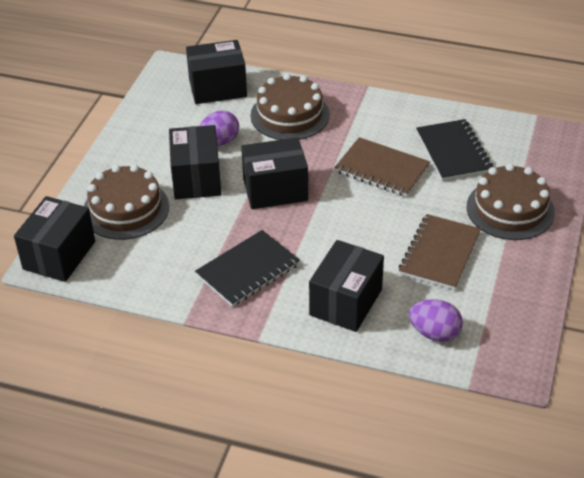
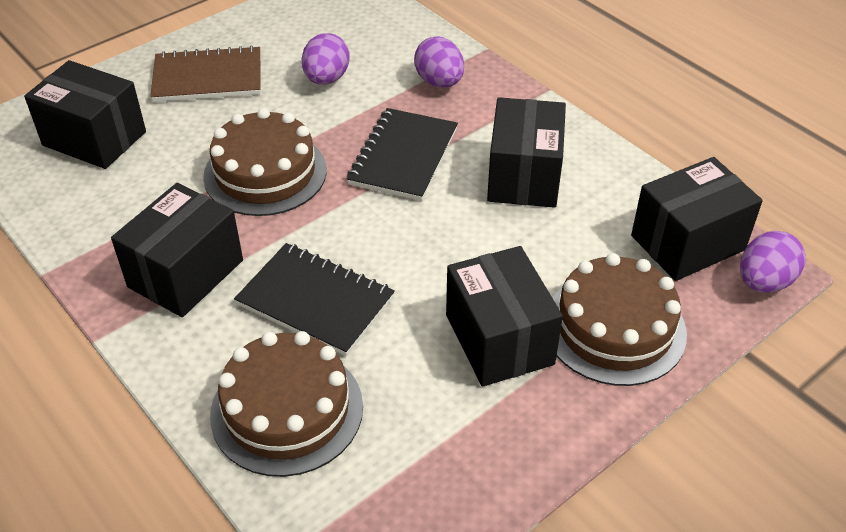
brown notebook: 2 -> 1
purple egg: 2 -> 3

